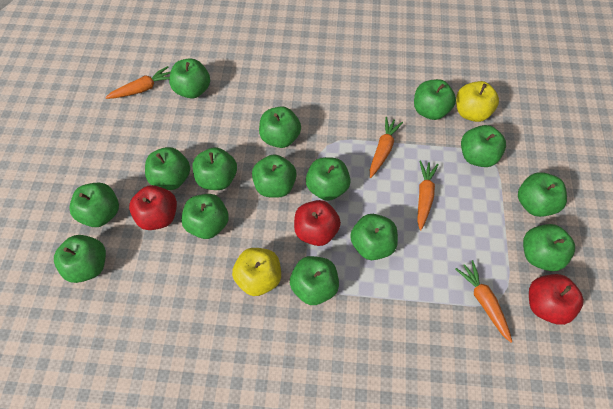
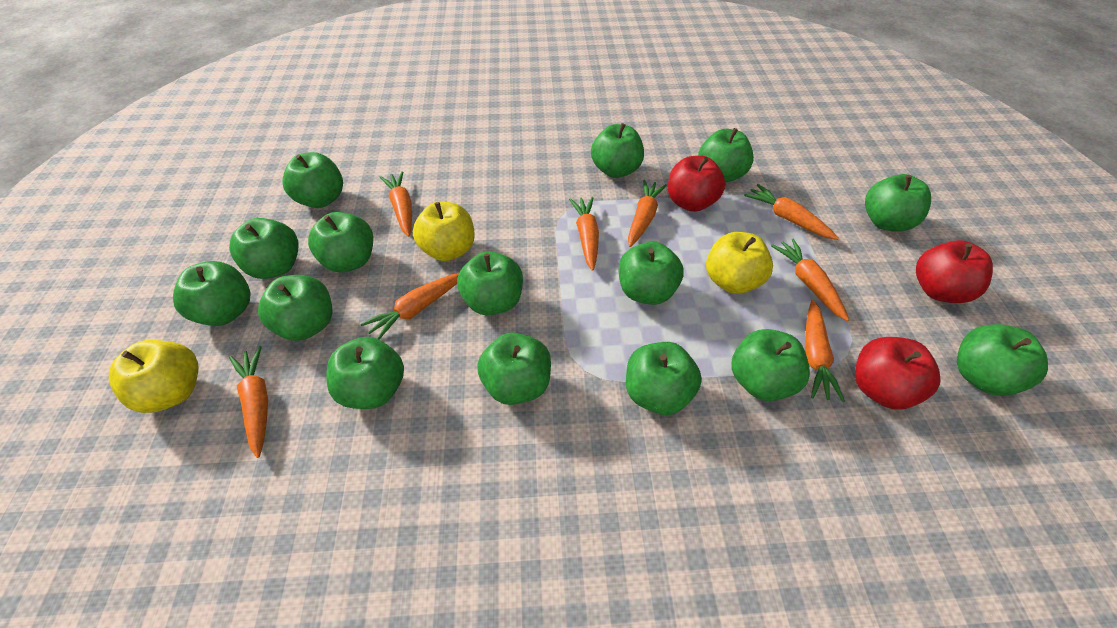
orange carrot: 4 -> 8
yellow apple: 2 -> 3

